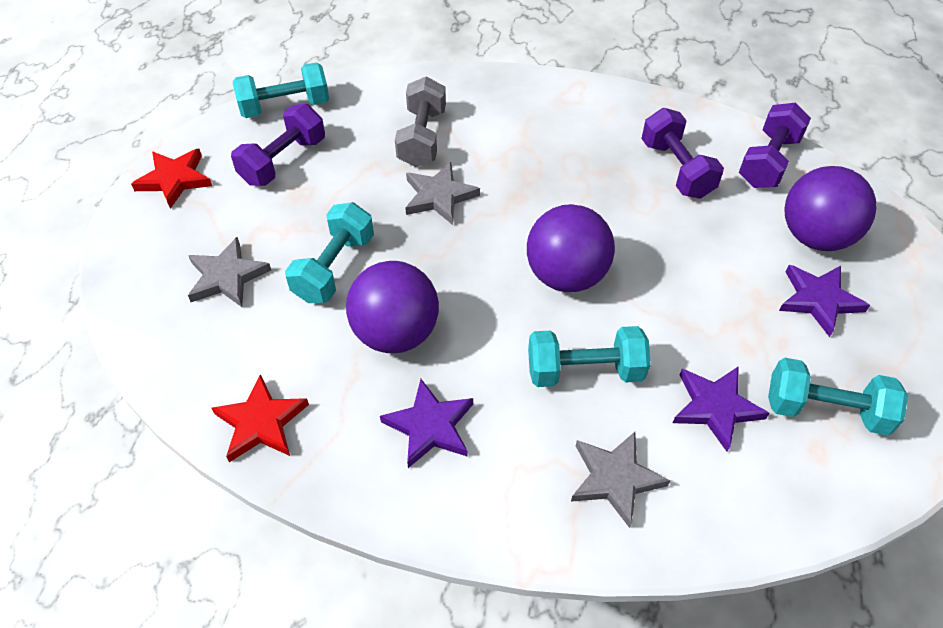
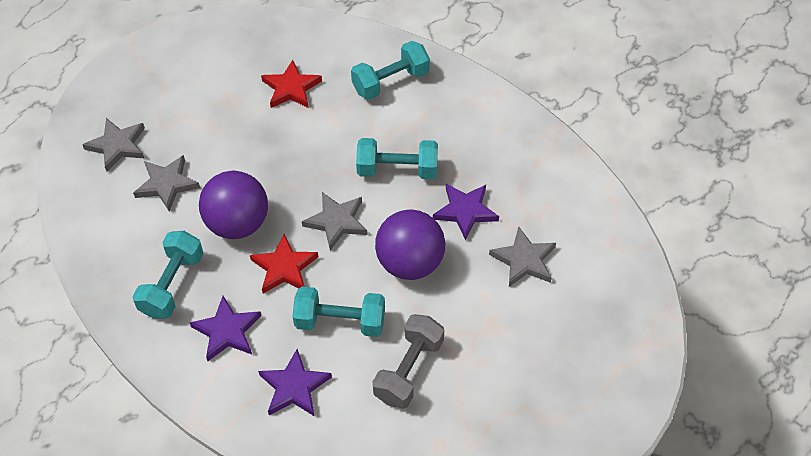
grey star: 3 -> 4
purple ball: 3 -> 2
purple dumbbell: 3 -> 0

